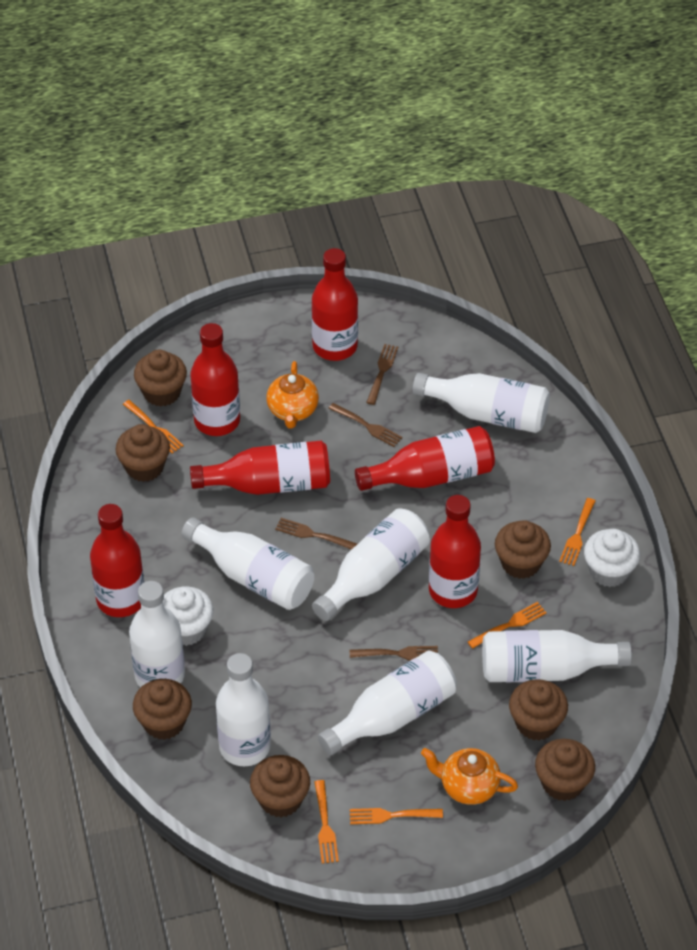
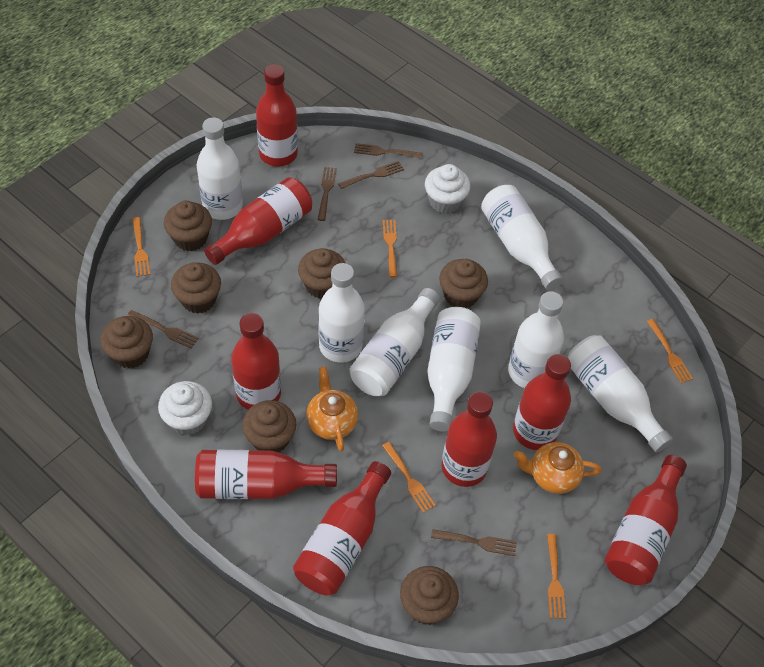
brown fork: 4 -> 5
red bottle: 6 -> 8

